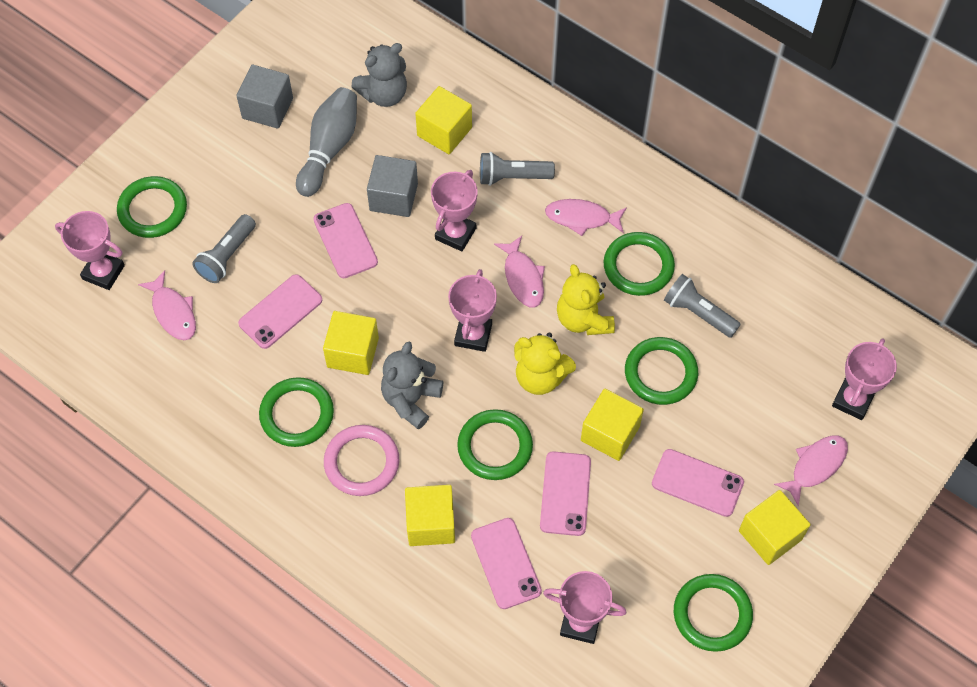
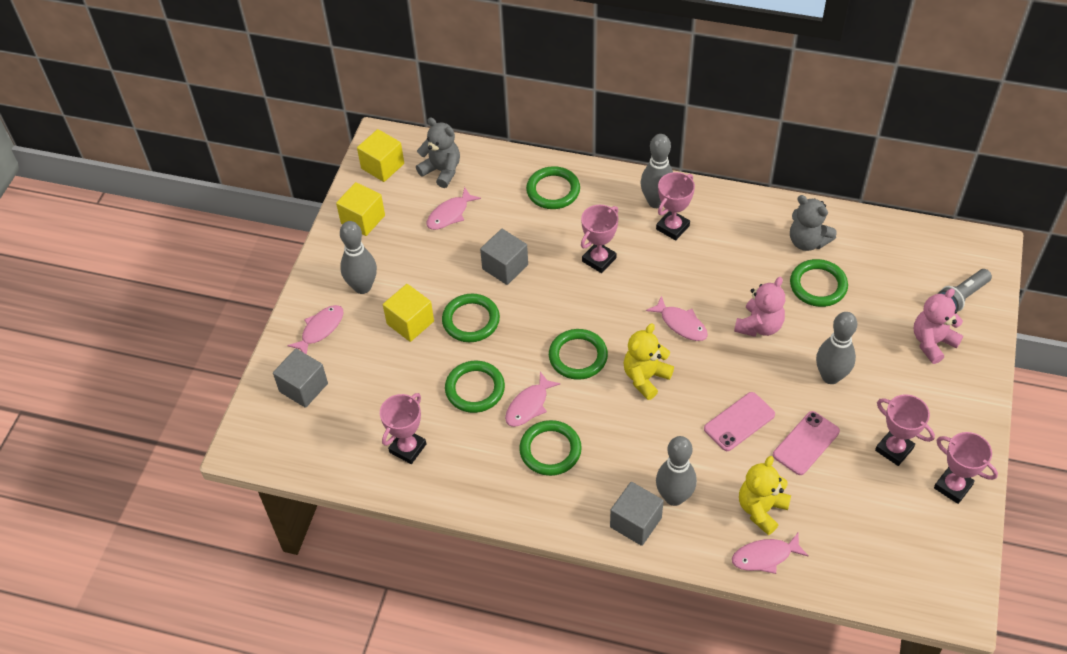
grey bowling pin: 1 -> 4
grey cube: 2 -> 3
grey flashlight: 3 -> 1
pink fish: 4 -> 5
pink phone: 5 -> 2
pink ring: 1 -> 0
pink teddy bear: 0 -> 2
yellow cube: 5 -> 3

